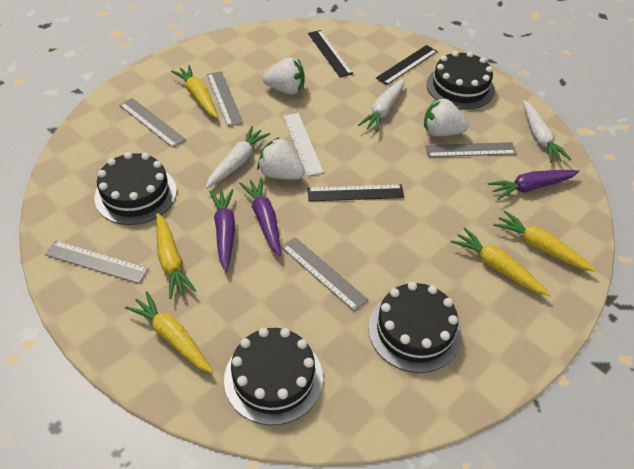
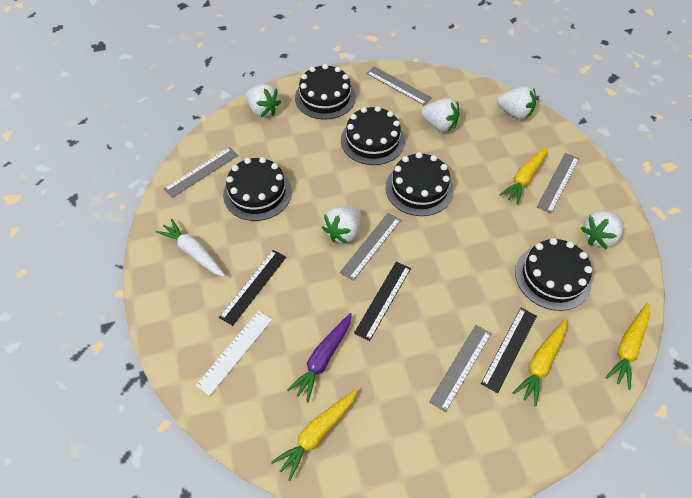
black cake: 4 -> 5
purple carrot: 3 -> 1
white carrot: 3 -> 1
white strawberry: 3 -> 5
yellow carrot: 5 -> 4

